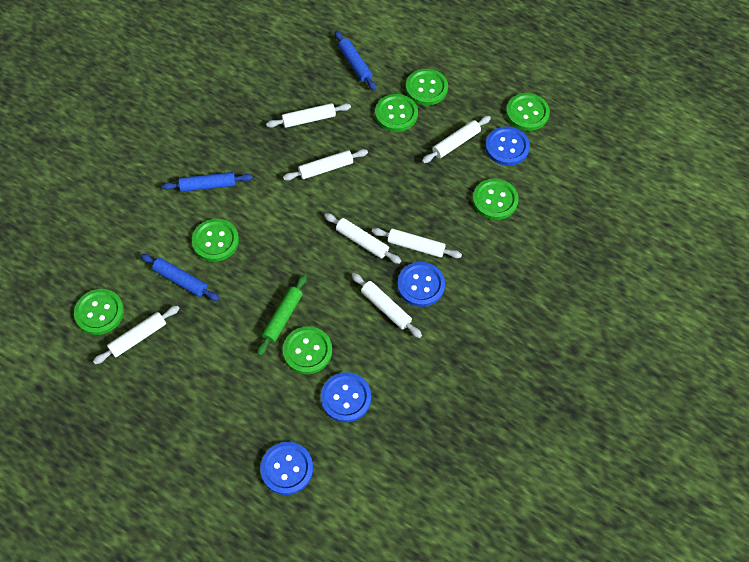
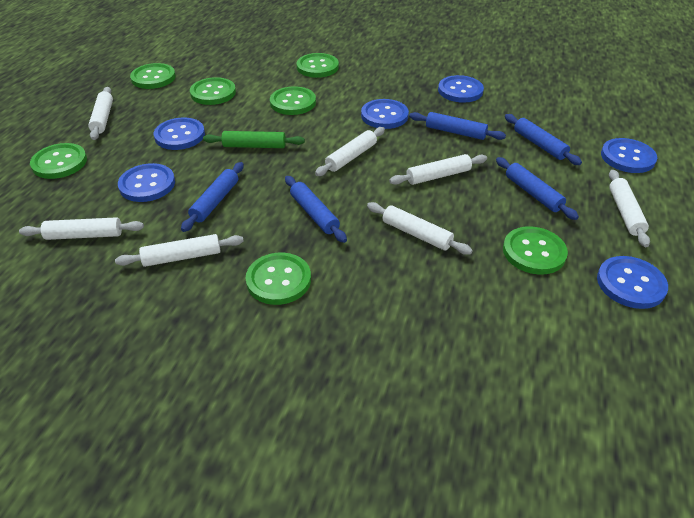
blue button: 4 -> 6
blue rolling pin: 3 -> 5

